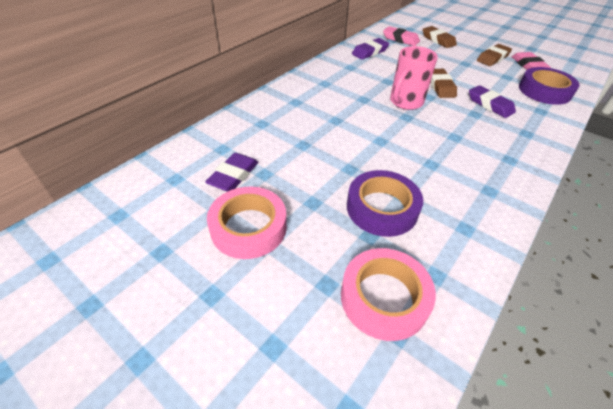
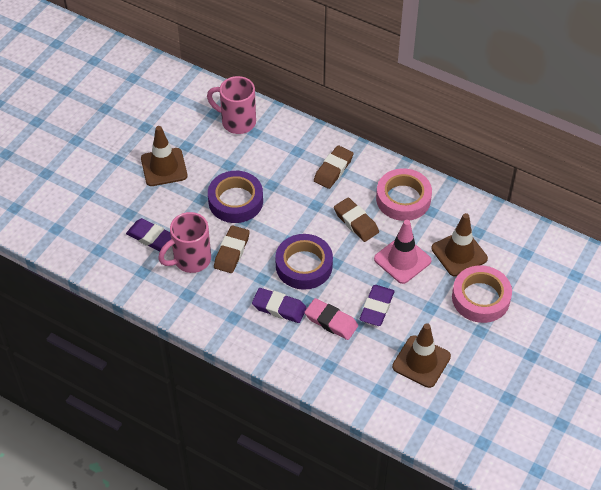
brown traffic cone: 0 -> 3
pink eraser: 2 -> 1
pink mug: 1 -> 2
pink traffic cone: 0 -> 1

